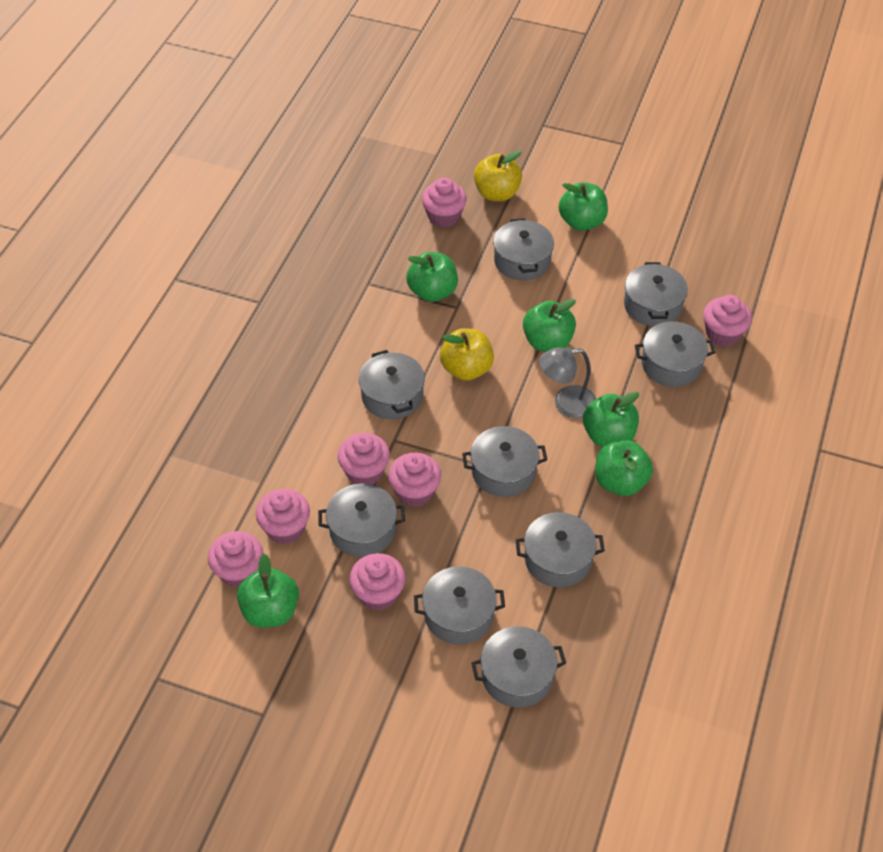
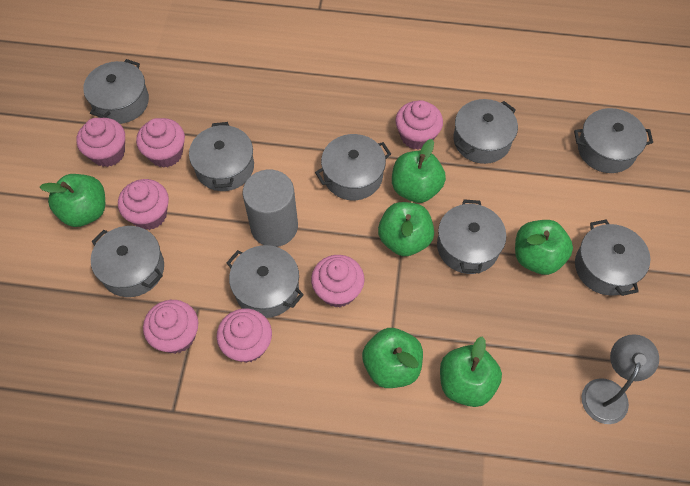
grey cylinder: 0 -> 1
yellow apple: 2 -> 0

